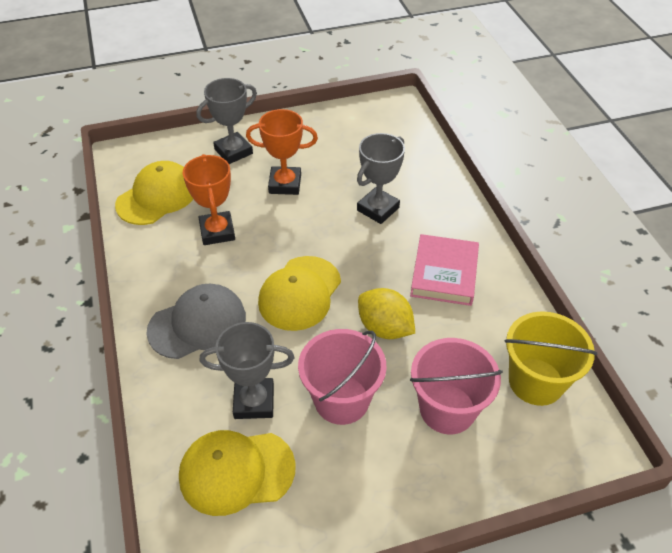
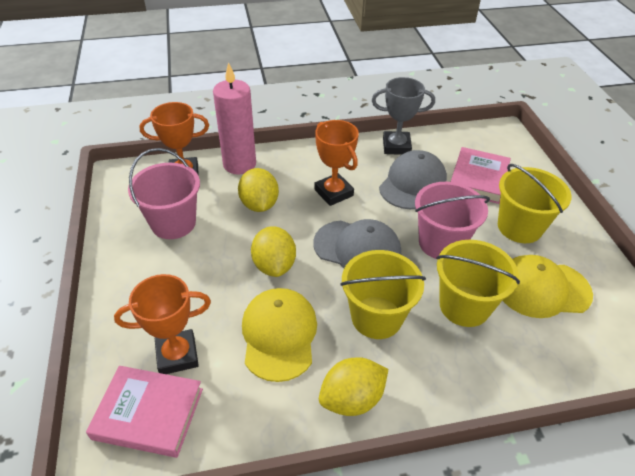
grey cap: 1 -> 2
grey trophy: 3 -> 1
orange trophy: 2 -> 3
pink book: 1 -> 2
pink candle: 0 -> 1
yellow bucket: 1 -> 3
yellow cap: 3 -> 2
yellow lemon: 1 -> 3

